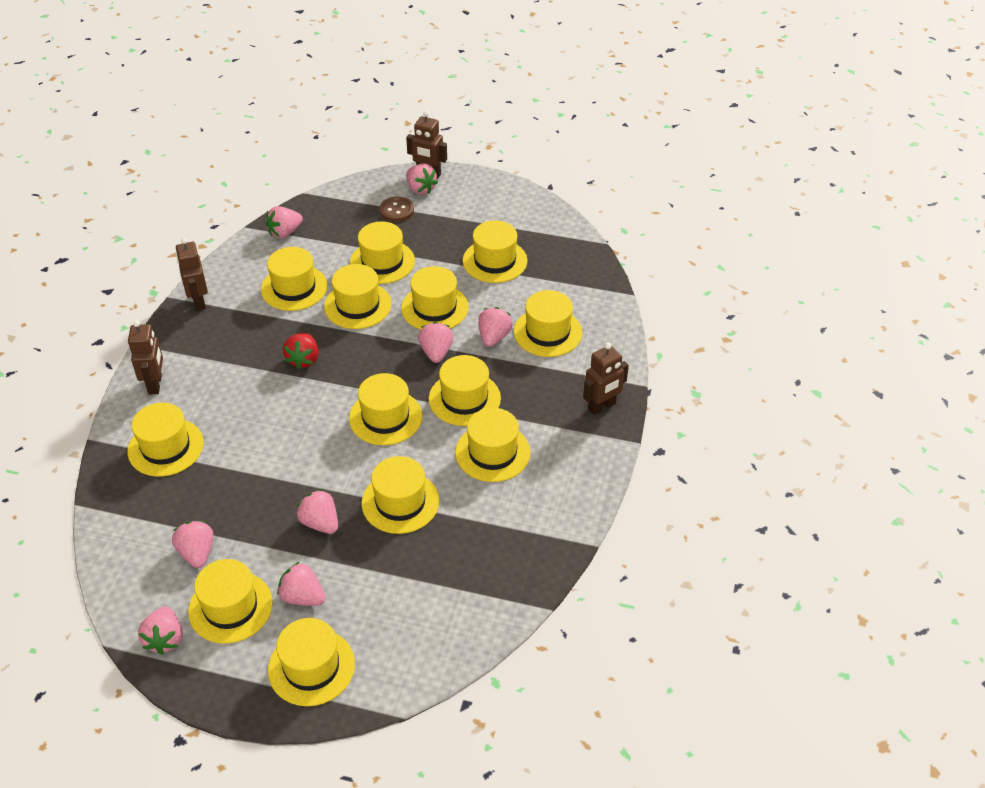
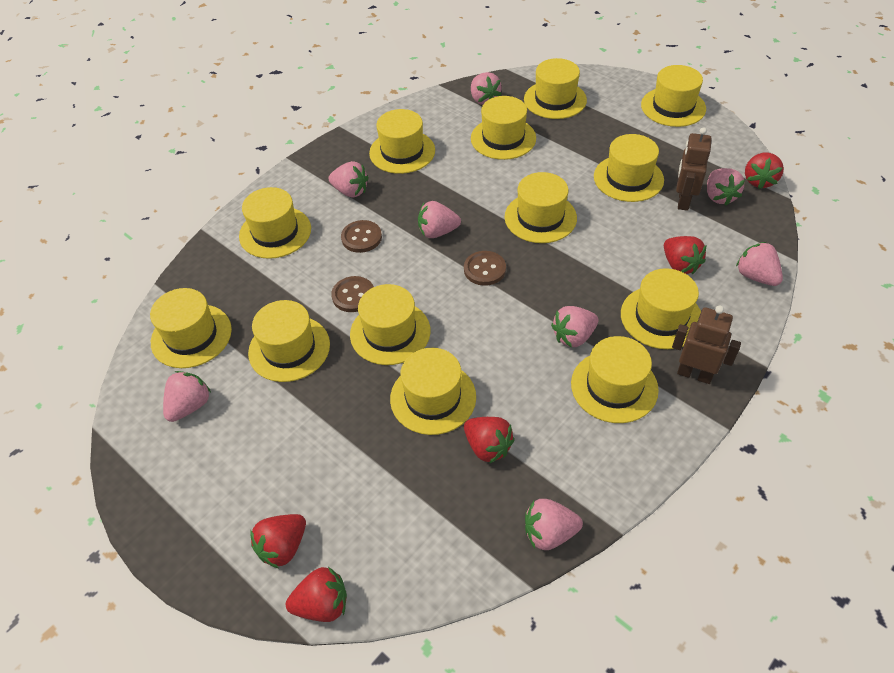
brown button: 1 -> 3
brown robot: 4 -> 2
red strawberry: 1 -> 5

